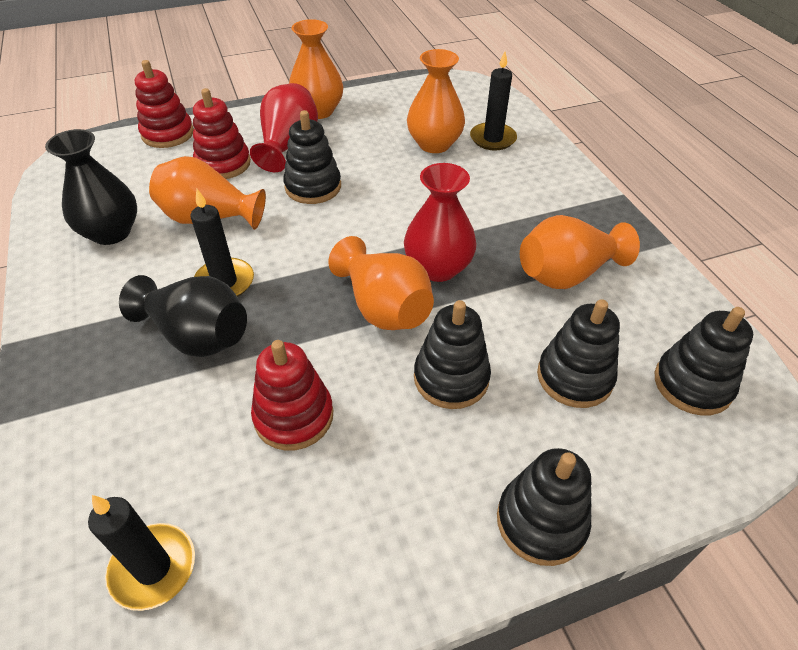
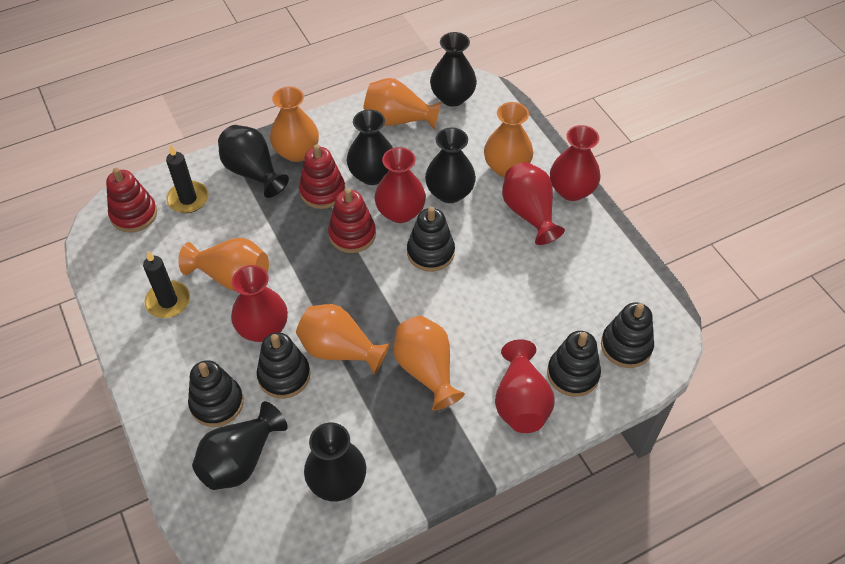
black candle: 3 -> 2
black vase: 2 -> 6
orange vase: 5 -> 6
red vase: 2 -> 5

